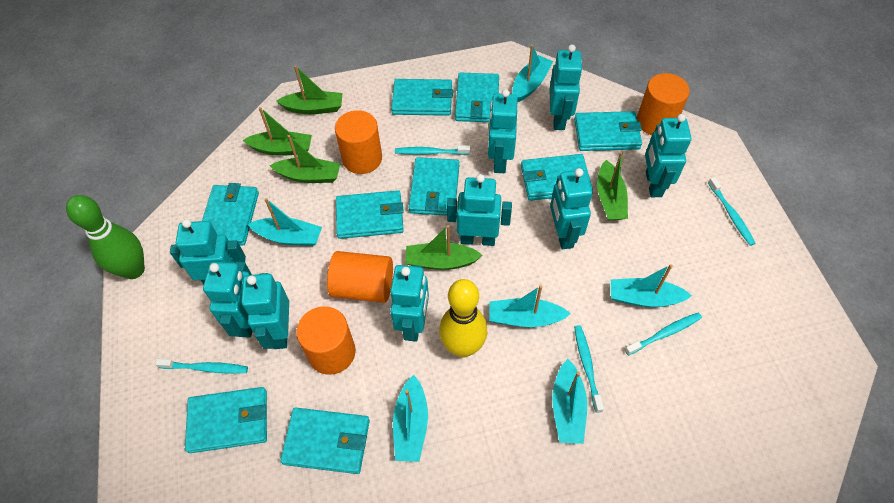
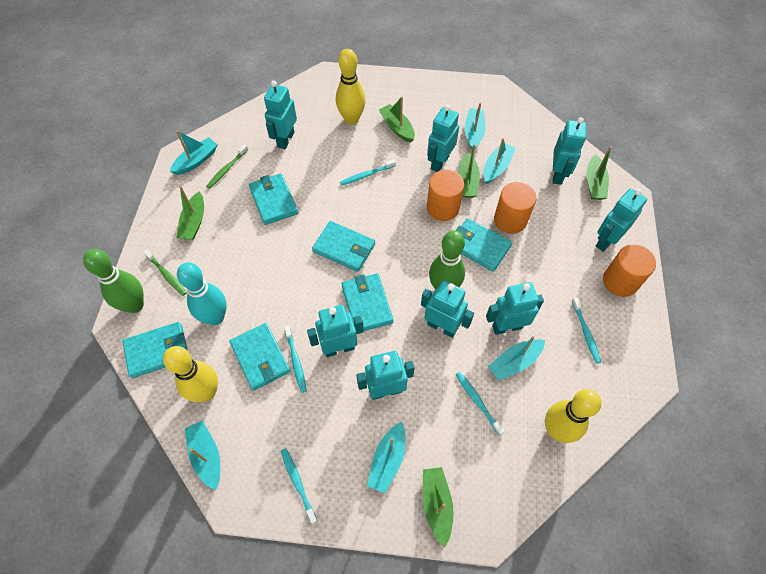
green bowling pin: 1 -> 2
green toothbrush: 0 -> 2
orange cylinder: 4 -> 3
turquoise bowling pin: 0 -> 1
turquoise robot: 9 -> 8
turquoise wallet: 9 -> 6
yellow bowling pin: 1 -> 3

